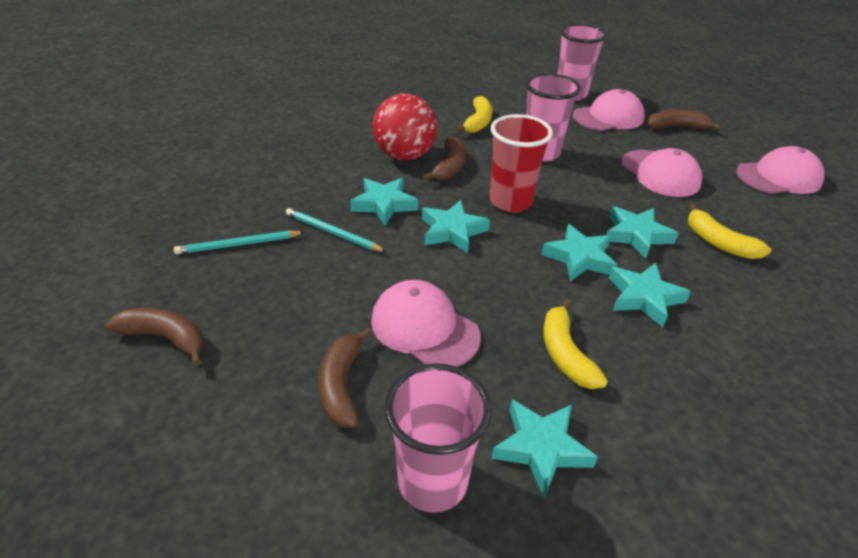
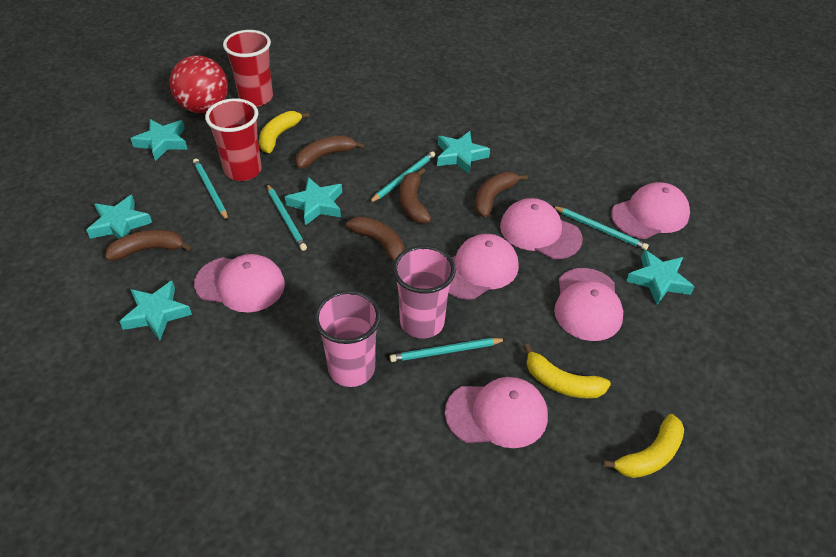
brown banana: 4 -> 5
pink cap: 4 -> 6
pink cup: 3 -> 2
red cup: 1 -> 2
turquoise pencil: 2 -> 5

